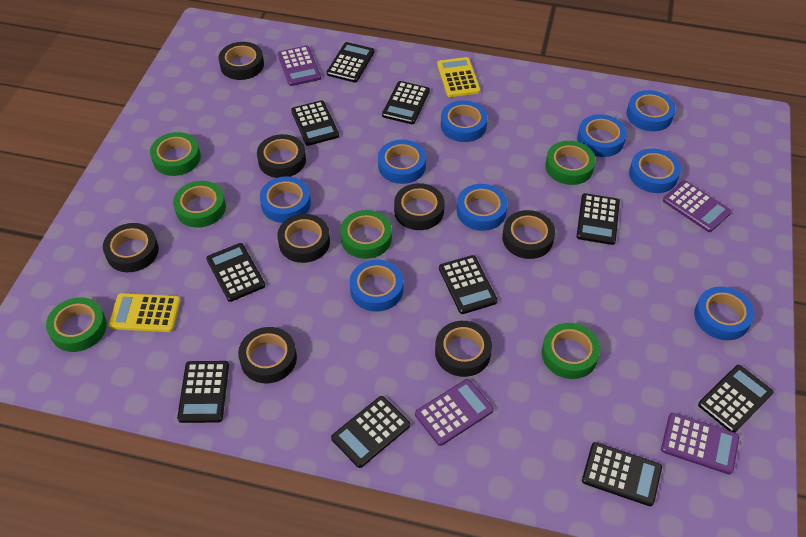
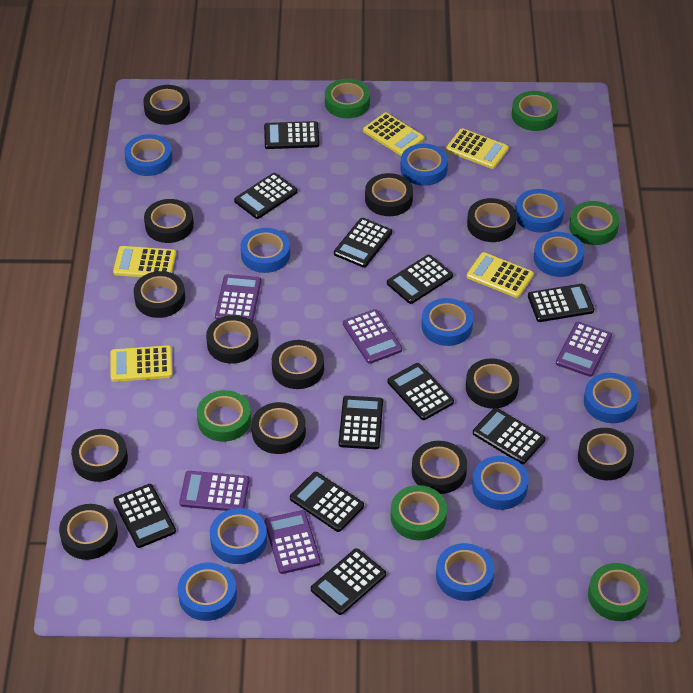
black calculator: 10 -> 11
black tape: 8 -> 13
blue tape: 9 -> 11
purple calculator: 4 -> 5
yellow calculator: 2 -> 5

